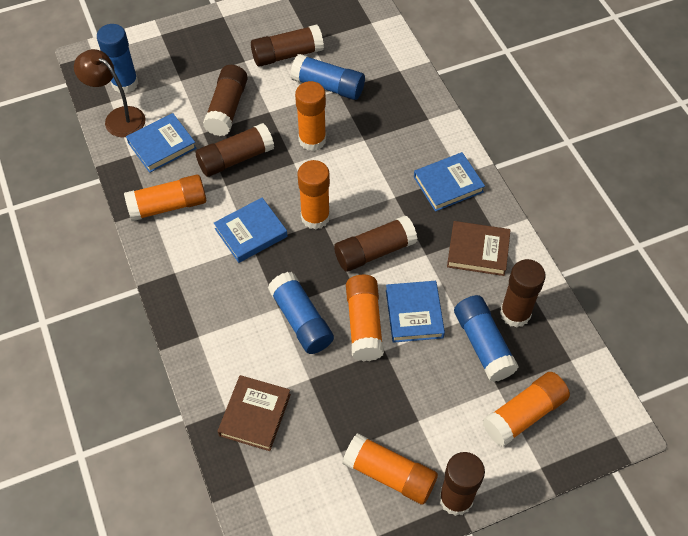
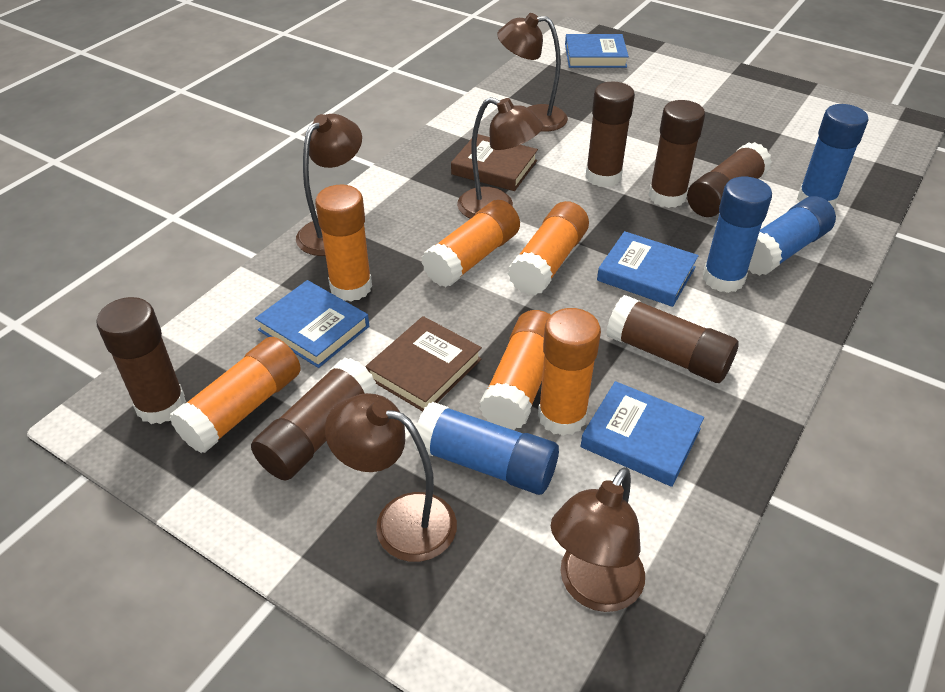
brown lamp: 1 -> 5

